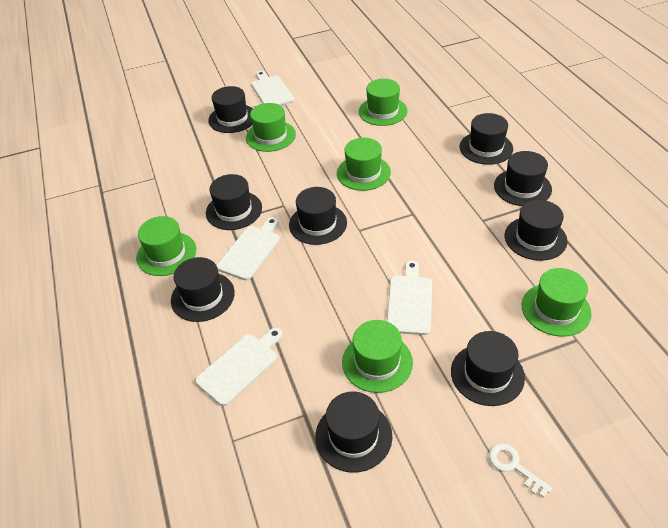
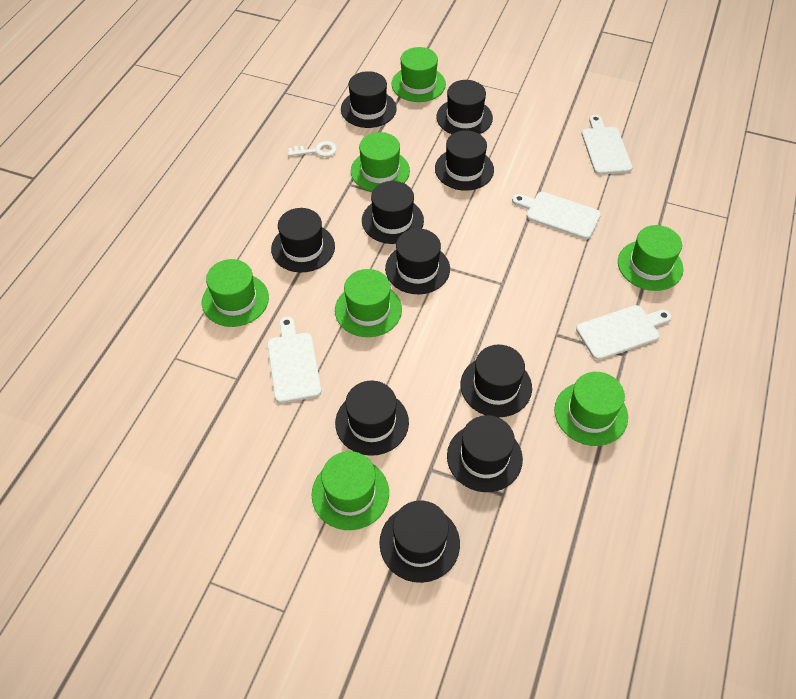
black hat: 9 -> 10
green hat: 6 -> 7

